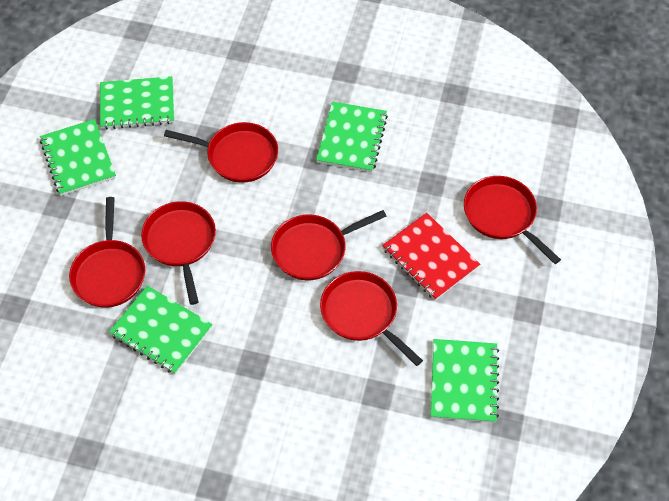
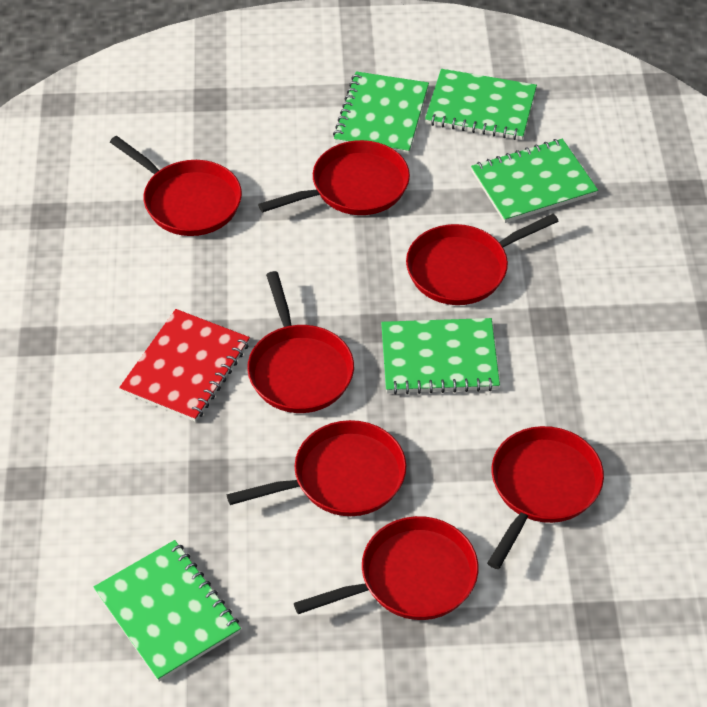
red pan: 6 -> 7

